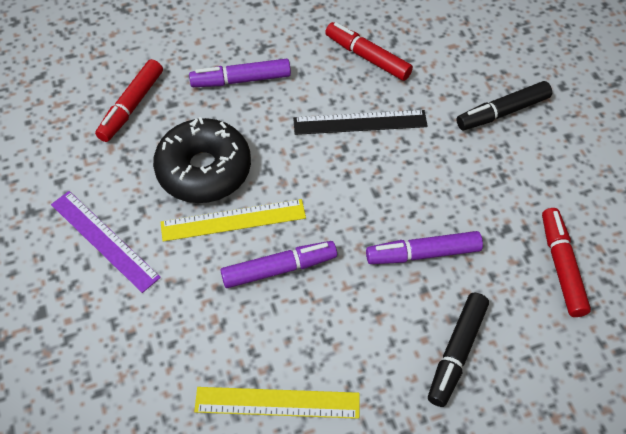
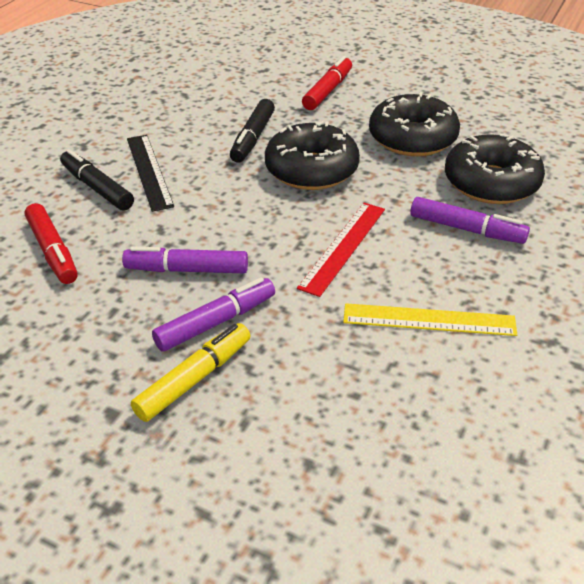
black donut: 1 -> 3
purple ruler: 1 -> 0
red marker: 3 -> 2
red ruler: 0 -> 1
yellow marker: 0 -> 1
yellow ruler: 2 -> 1

